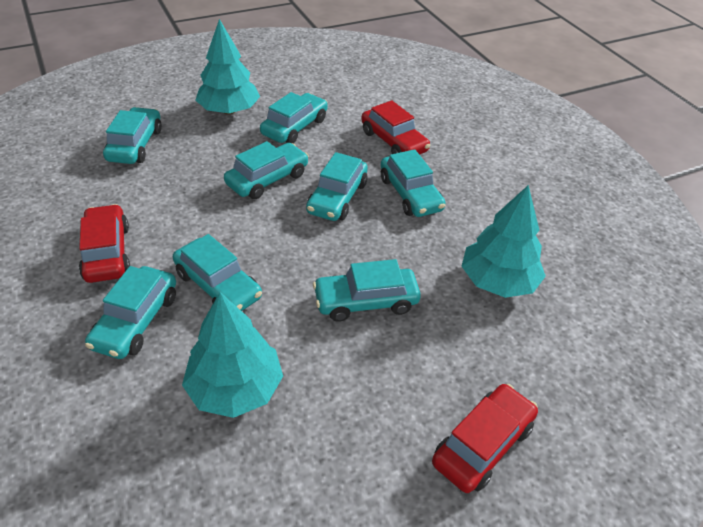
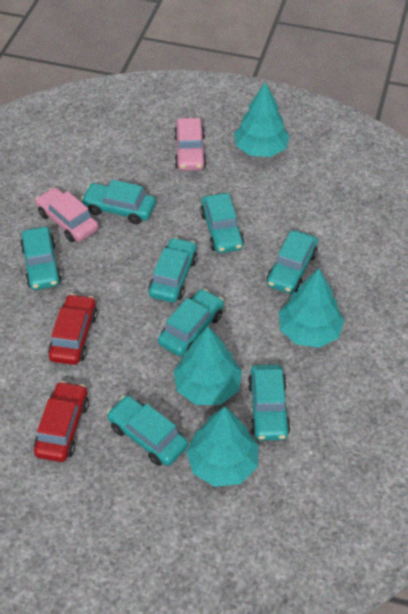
pink car: 0 -> 2
red car: 3 -> 2
turquoise tree: 3 -> 4

